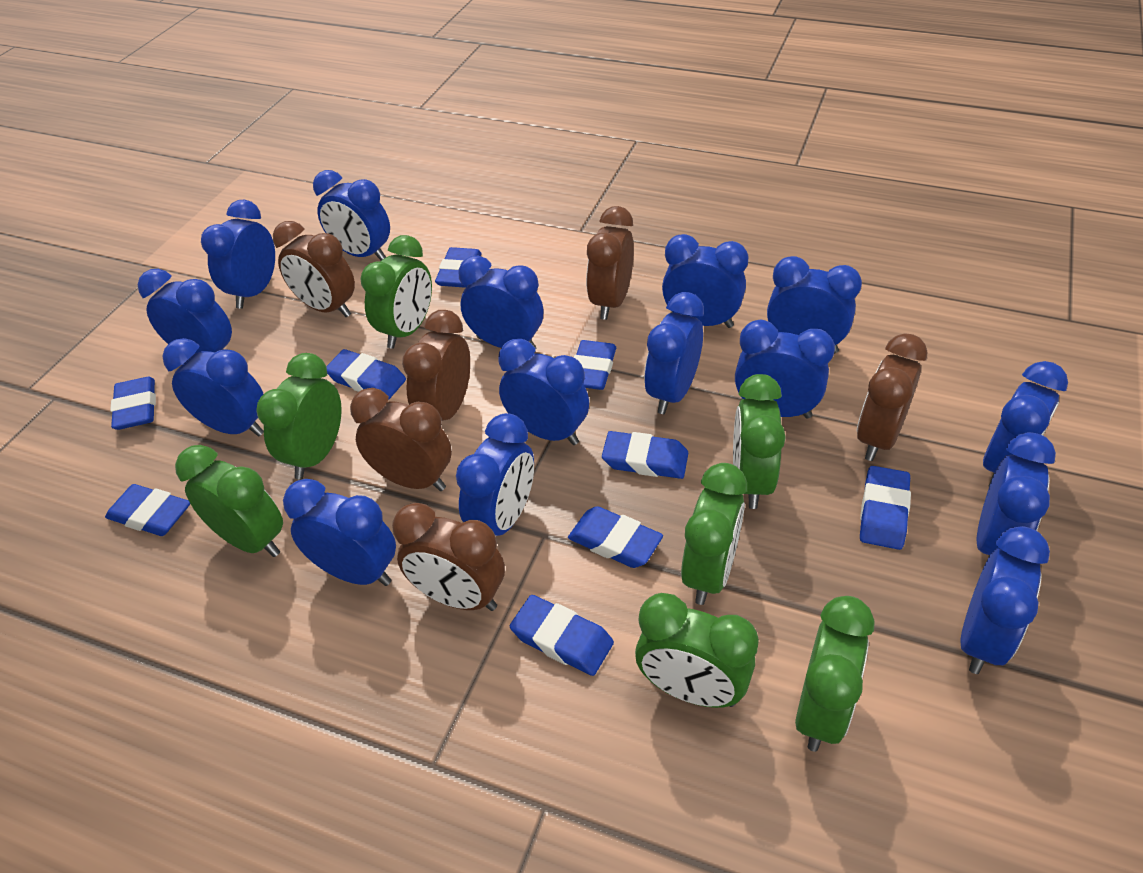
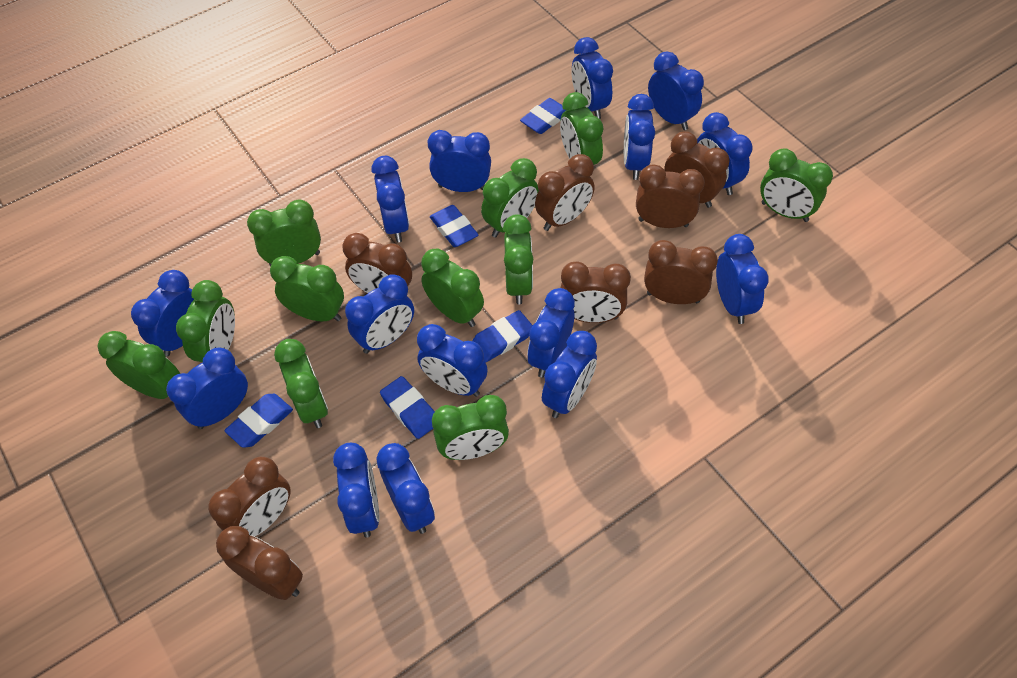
blue eraser: 9 -> 5
brown clock: 6 -> 8
green clock: 7 -> 11

